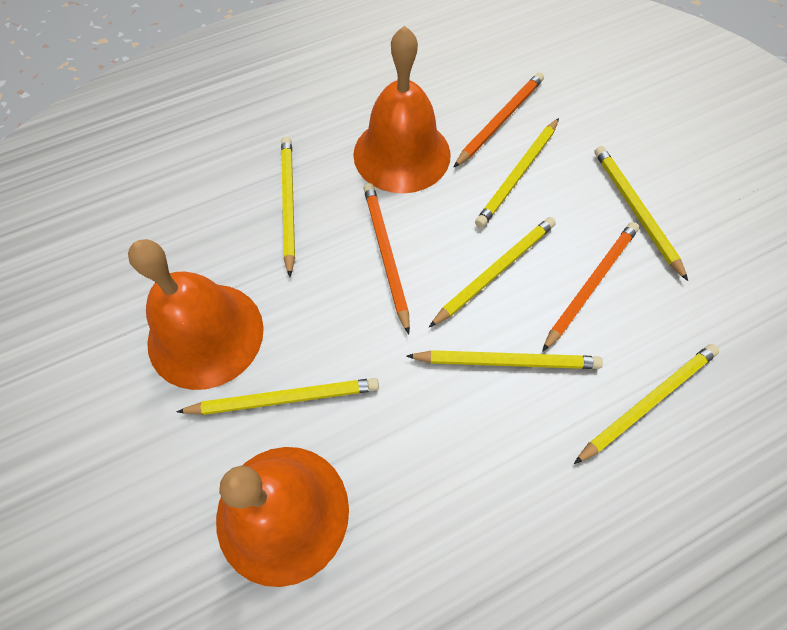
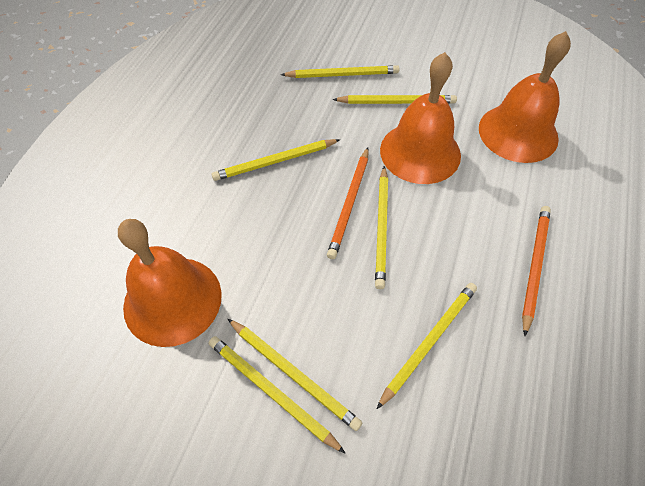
orange pencil: 3 -> 2

